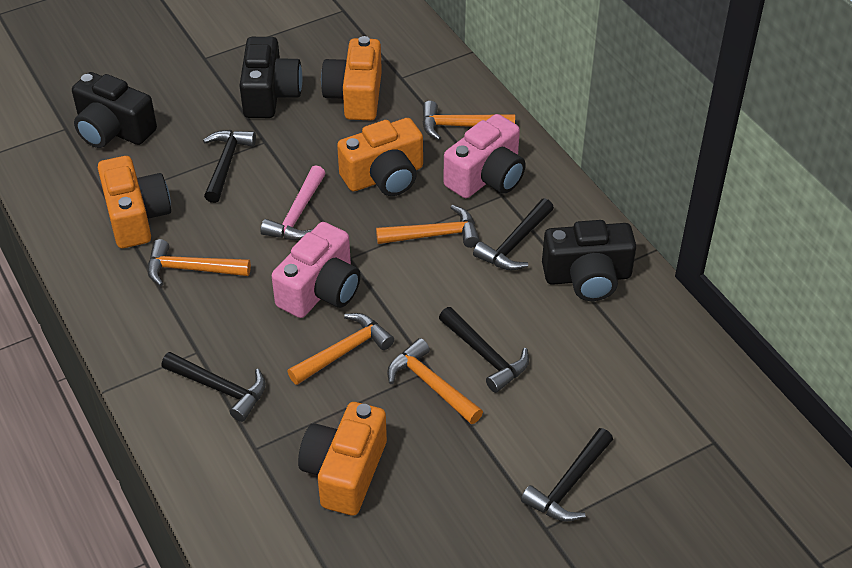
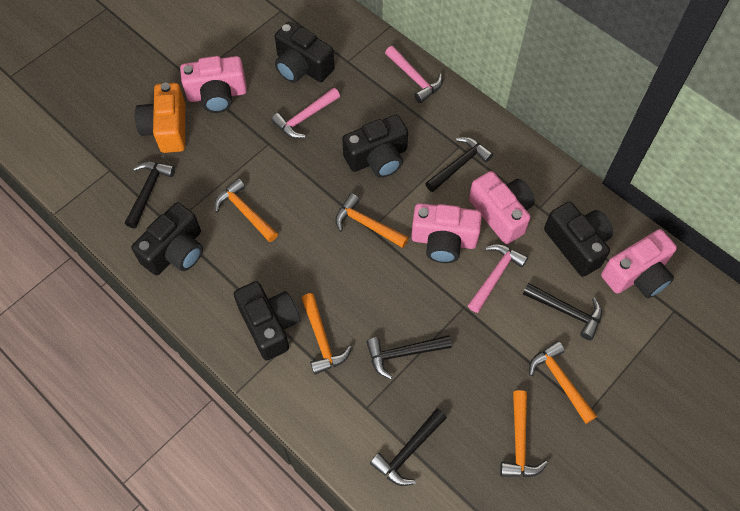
black camera: 3 -> 5
orange camera: 4 -> 1
pink camera: 2 -> 4
pink hammer: 1 -> 3

